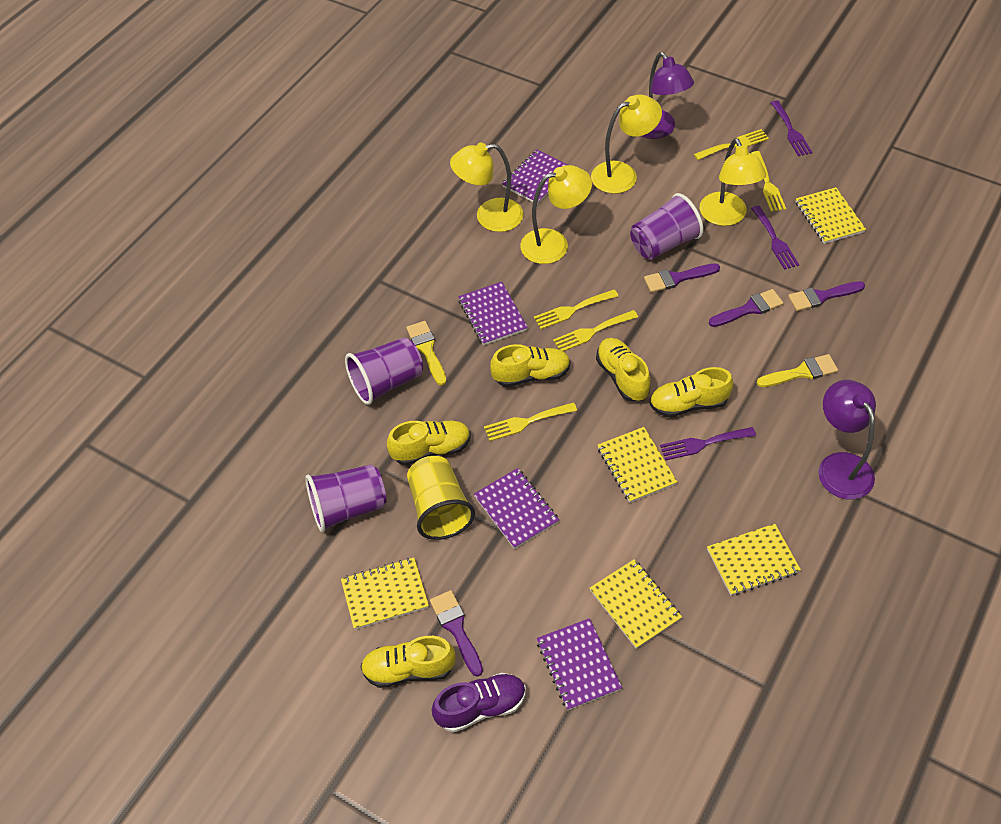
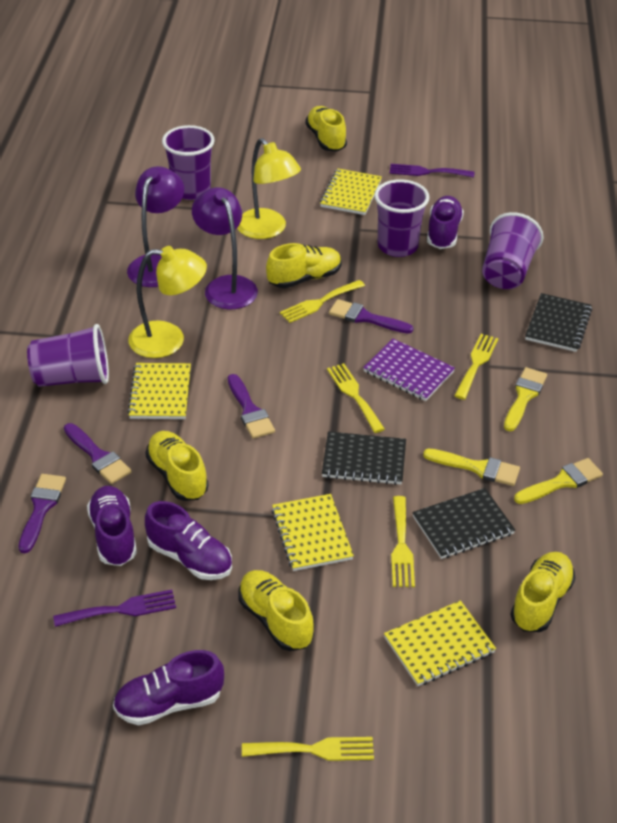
black notebook: 0 -> 3
purple cup: 3 -> 4
purple fork: 3 -> 2
purple notebook: 4 -> 1
purple shoe: 1 -> 4
yellow brush: 2 -> 3
yellow cup: 1 -> 0
yellow lamp: 4 -> 2
yellow notebook: 5 -> 4

